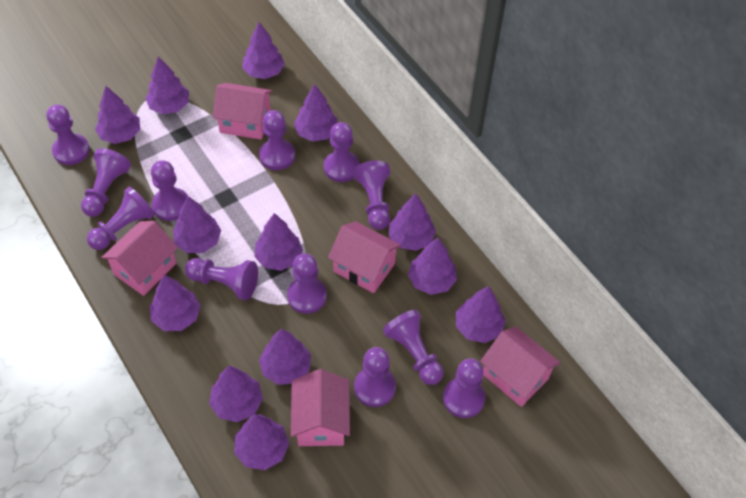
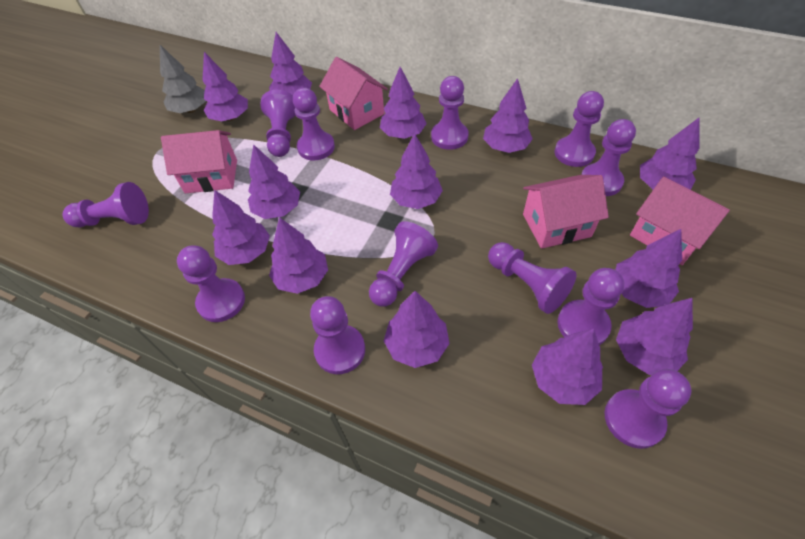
grey tree: 0 -> 1
pink house: 5 -> 4

